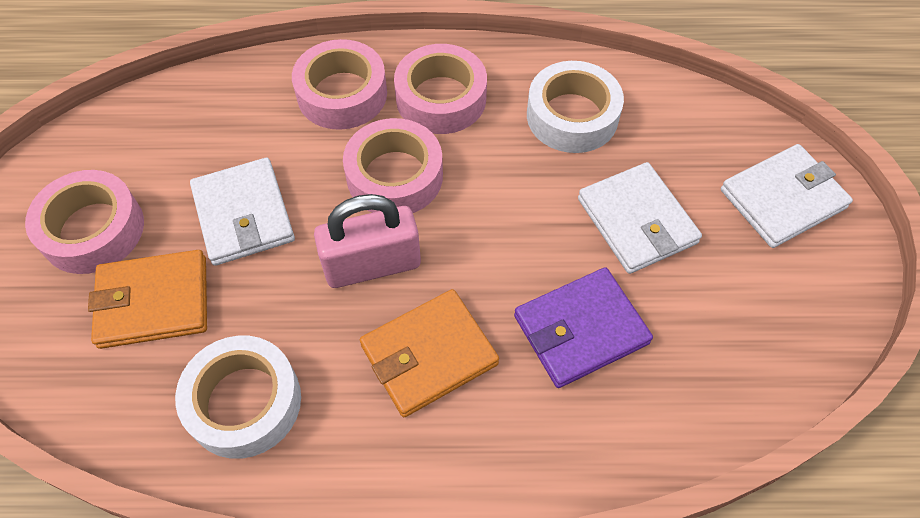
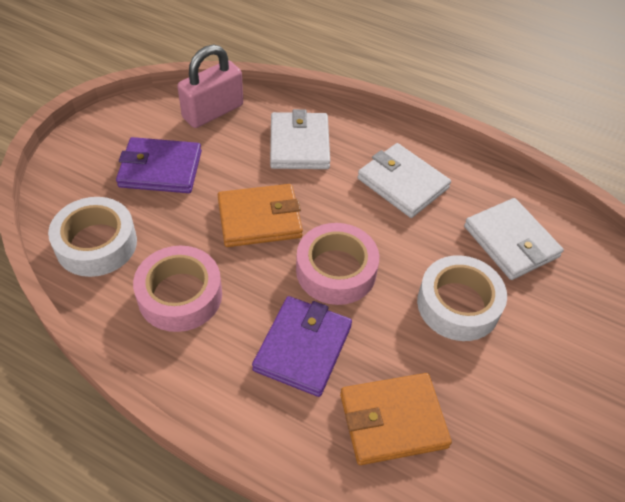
pink tape: 4 -> 2
purple wallet: 1 -> 2

